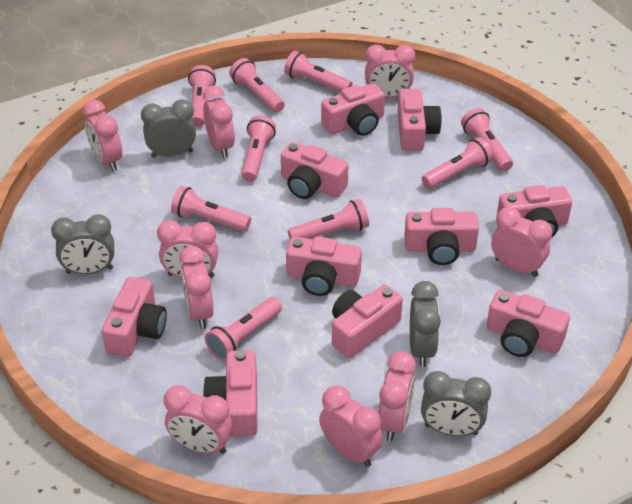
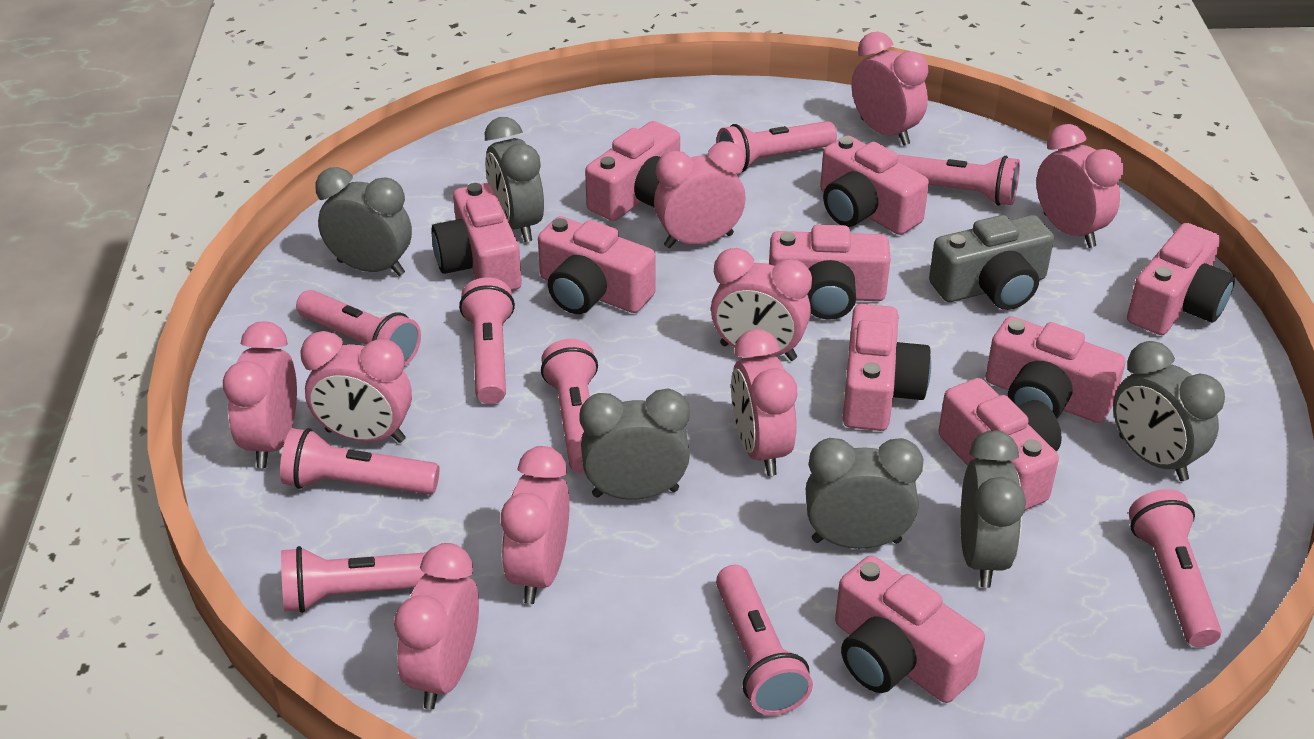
grey camera: 0 -> 1
grey clock: 4 -> 6

